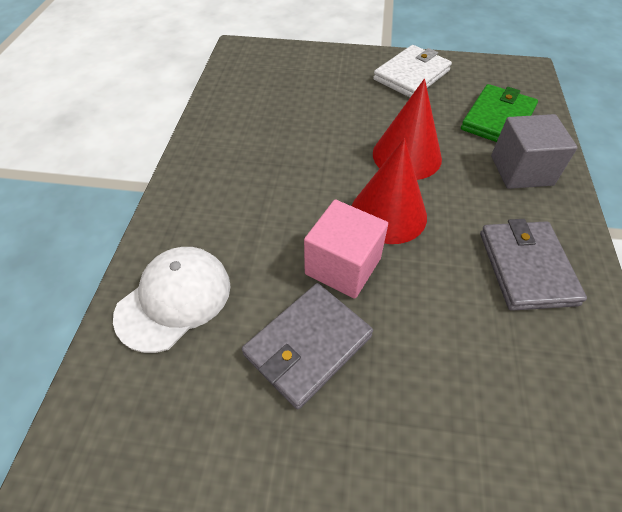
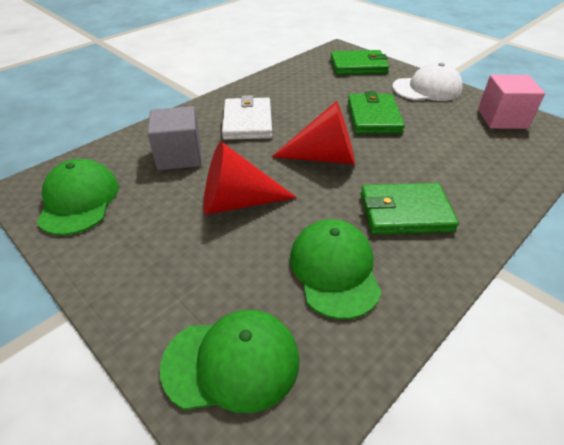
green cap: 0 -> 3
green wallet: 1 -> 3
grey wallet: 2 -> 0

